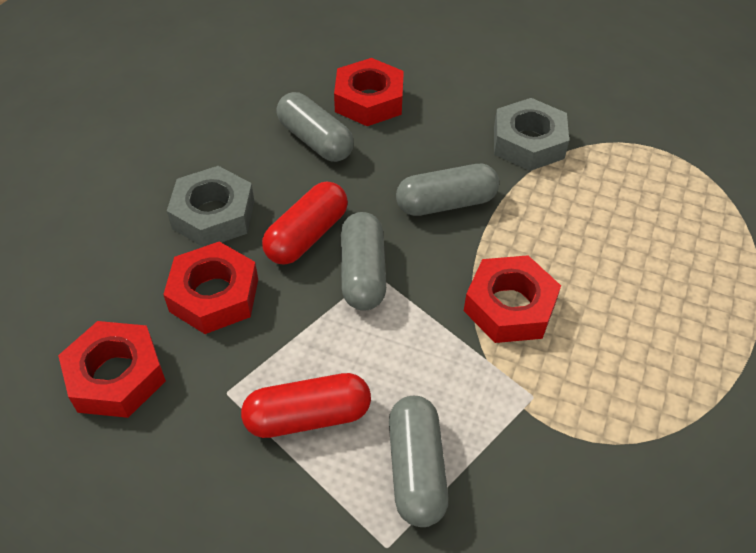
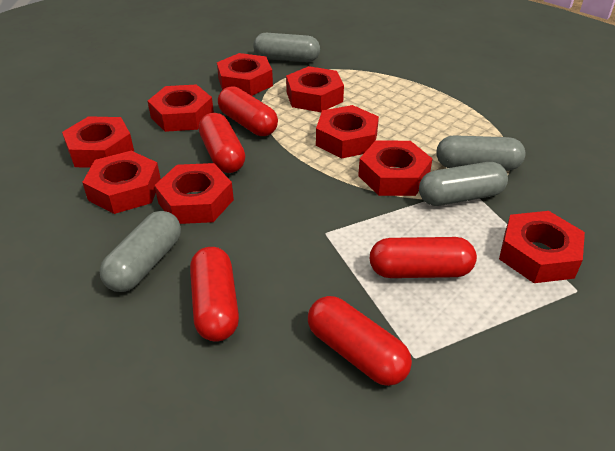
grey nut: 2 -> 0
red capsule: 2 -> 5
red nut: 4 -> 9

